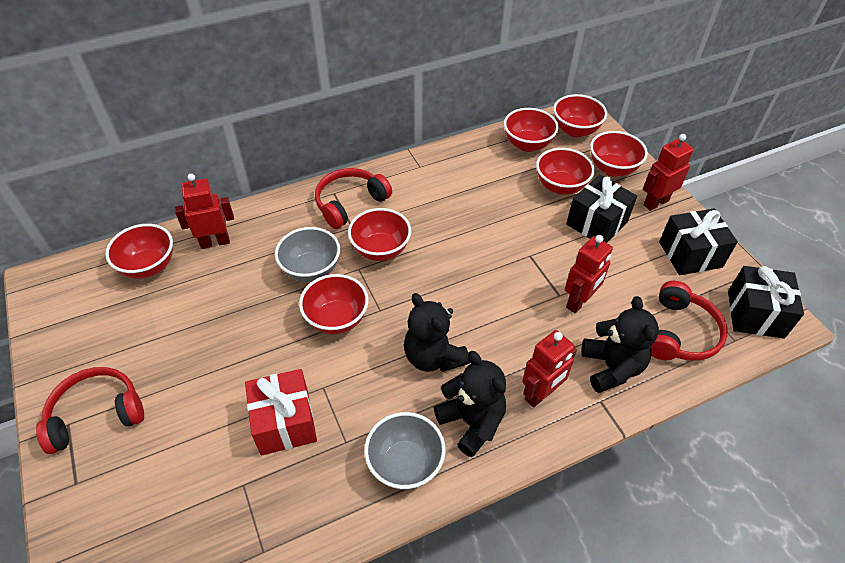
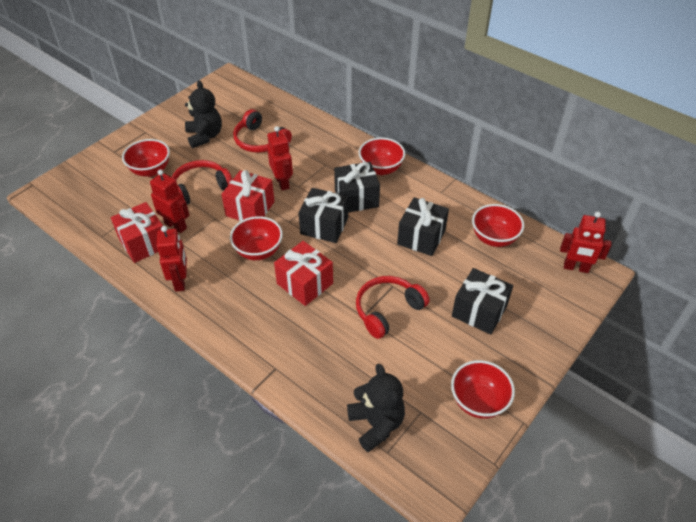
black gift: 3 -> 4
black teddy bear: 3 -> 2
grey bowl: 2 -> 0
red bowl: 7 -> 5
red gift: 1 -> 3

